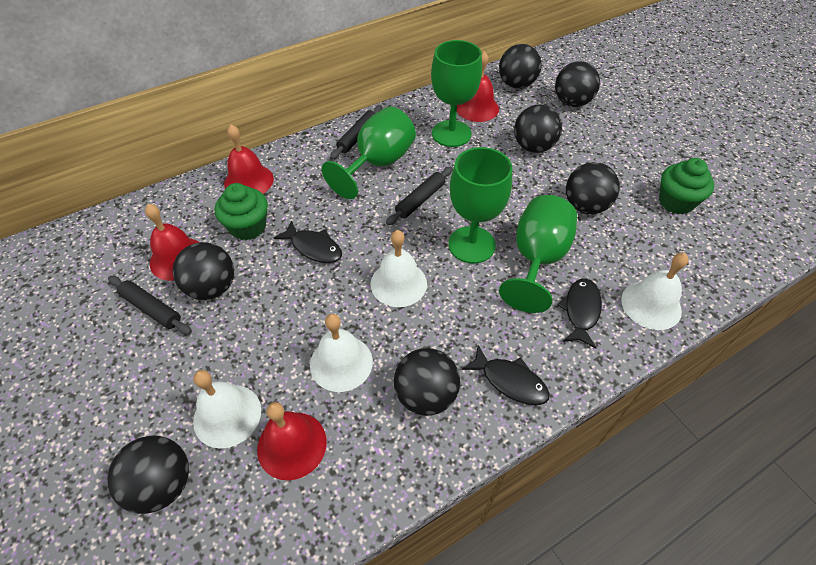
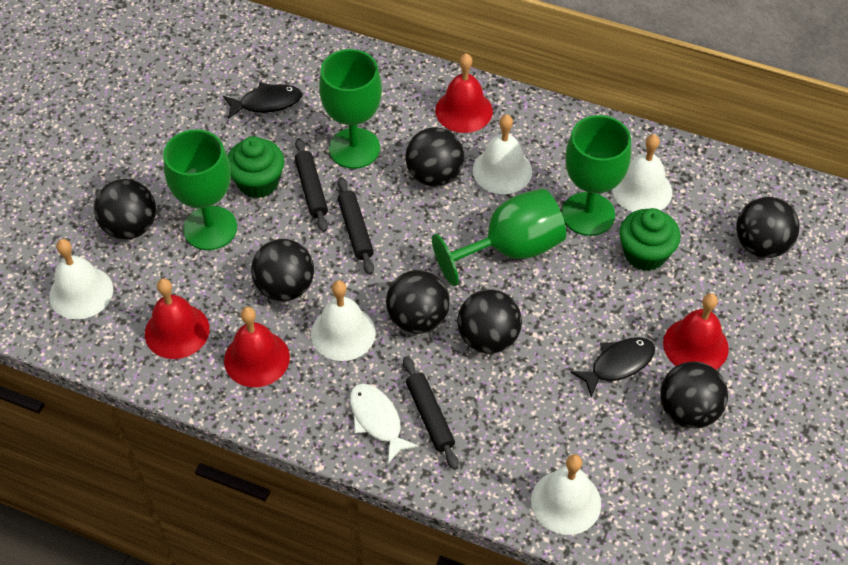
black fish: 3 -> 2
white bell: 4 -> 5
white fish: 0 -> 1

